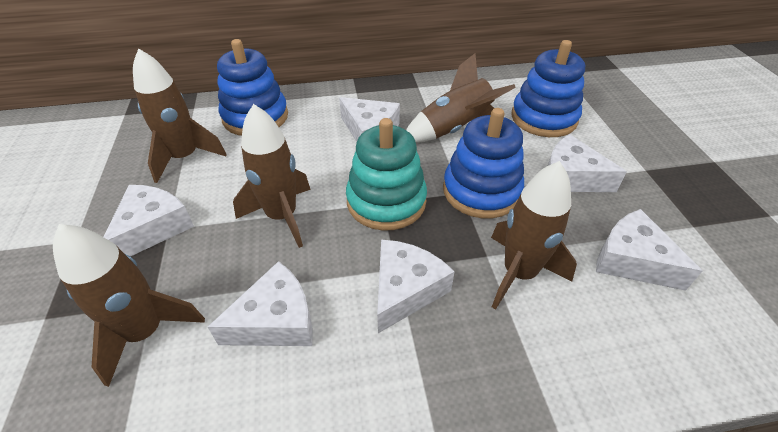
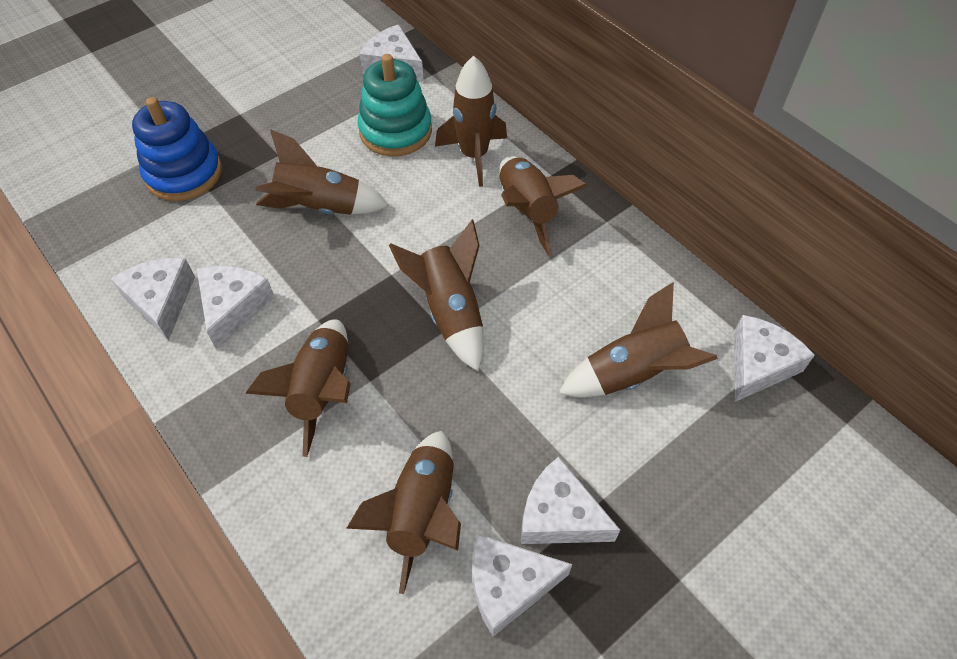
blue stacking toy: 3 -> 1
brown rocket: 5 -> 7

